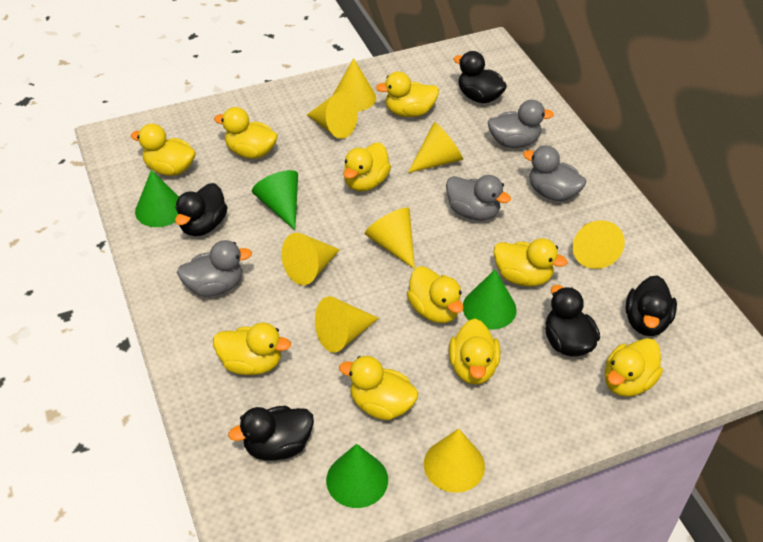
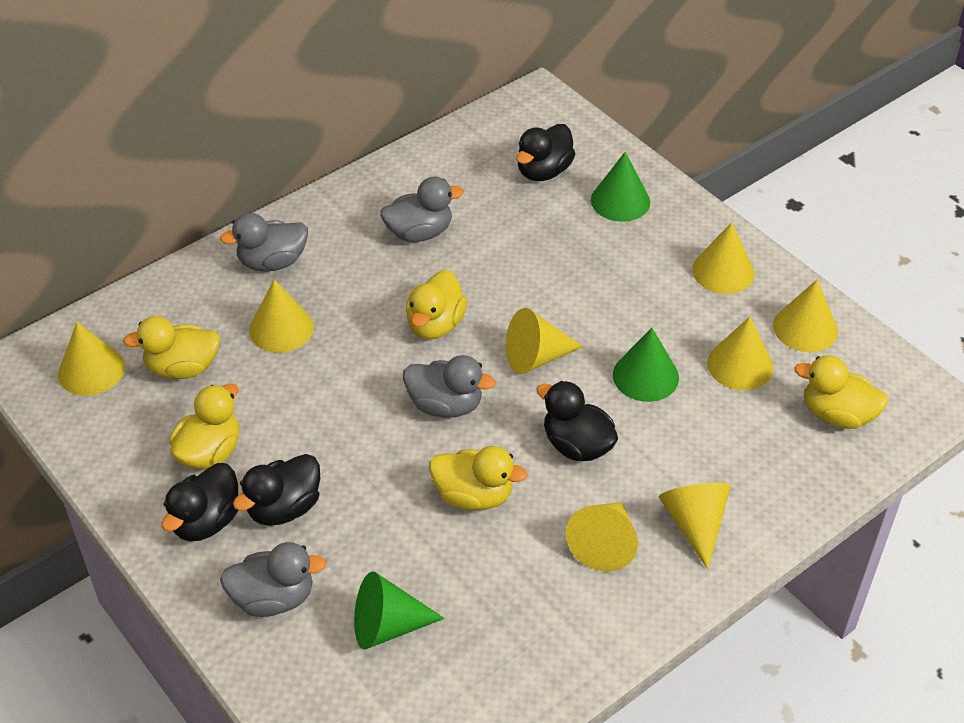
black duck: 5 -> 4
green cone: 4 -> 3
yellow duck: 10 -> 5

